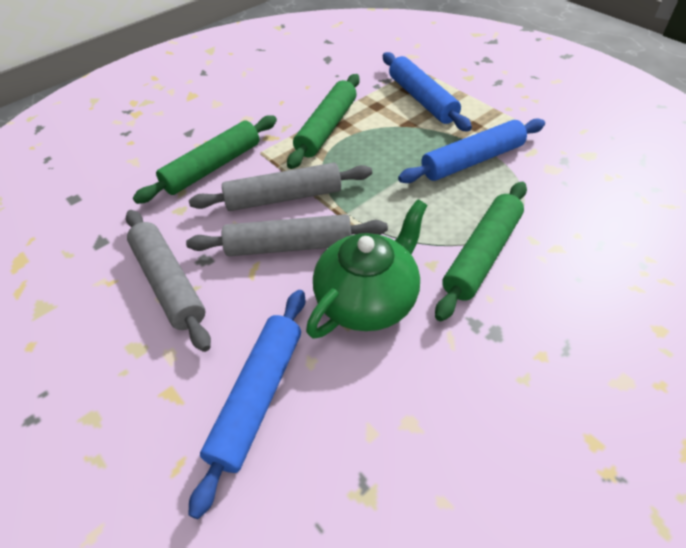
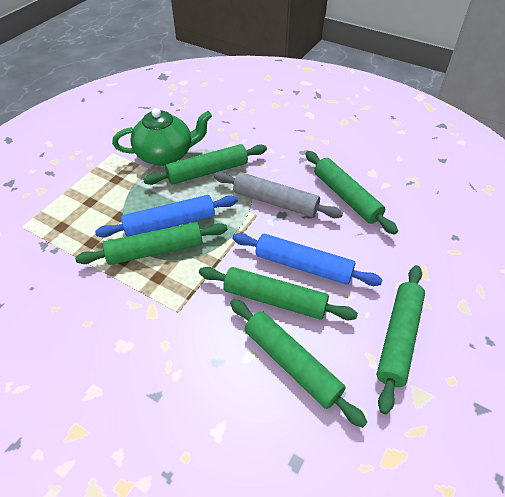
blue rolling pin: 3 -> 2
green rolling pin: 3 -> 6
grey rolling pin: 3 -> 1

